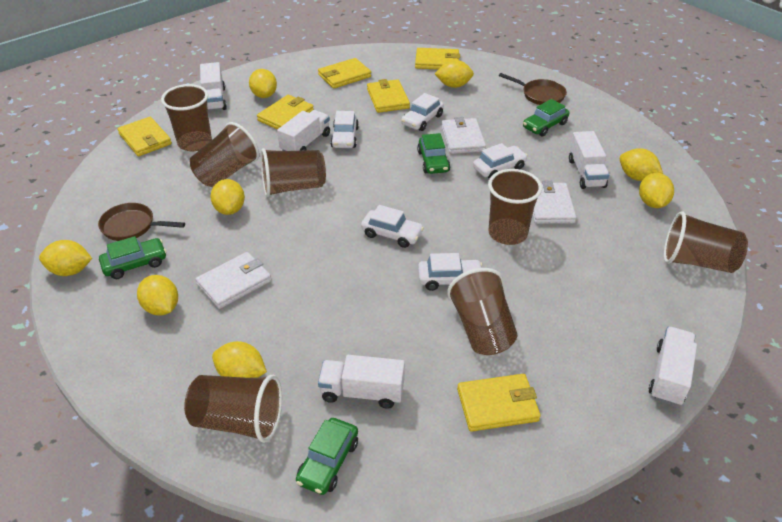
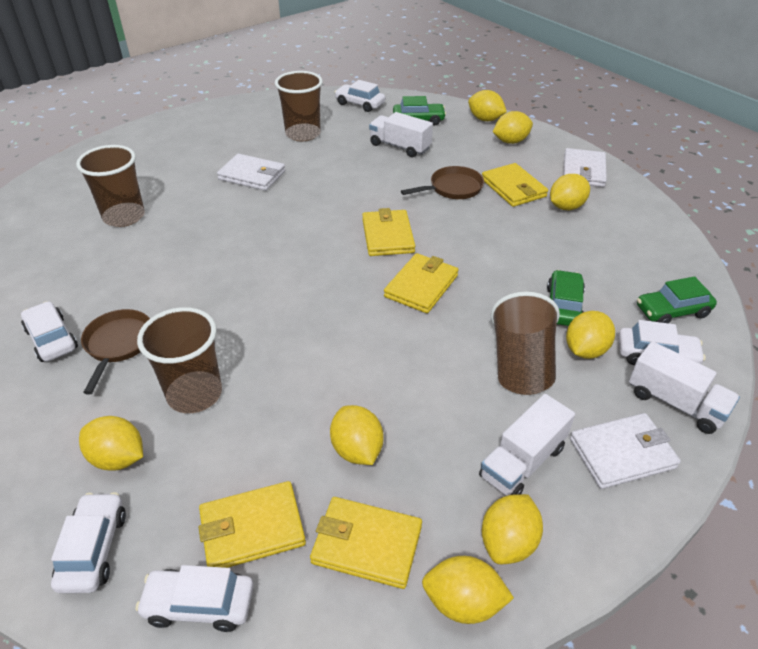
brown cup: 7 -> 4
green car: 4 -> 3
white truck: 5 -> 3
yellow wallet: 6 -> 5

